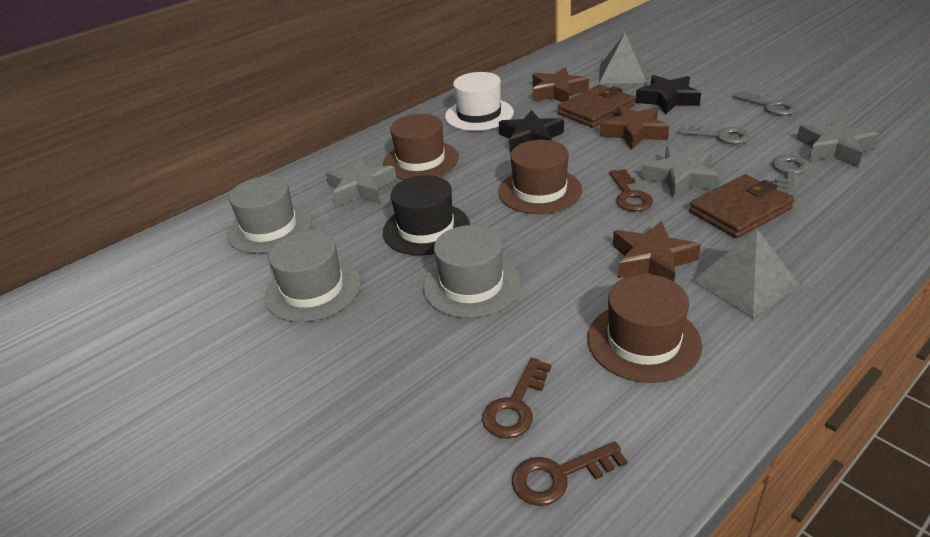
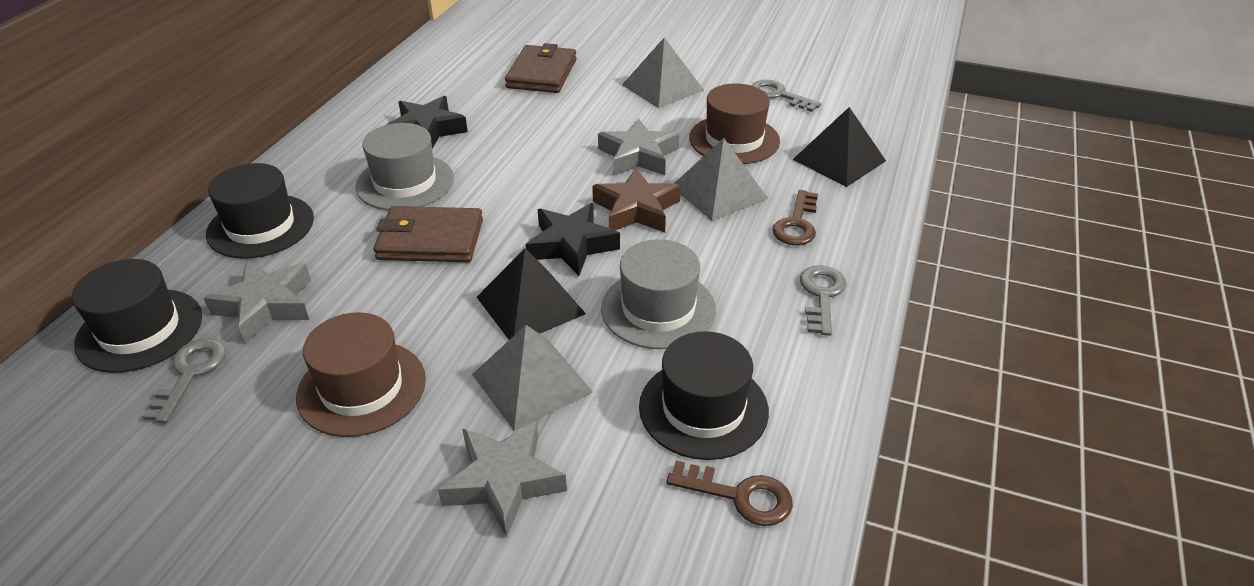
black hat: 1 -> 3
black pyramid: 0 -> 2
brown hat: 3 -> 2
brown key: 3 -> 2
brown star: 3 -> 1
grey hat: 3 -> 2
grey pyramid: 2 -> 3
white hat: 1 -> 0

